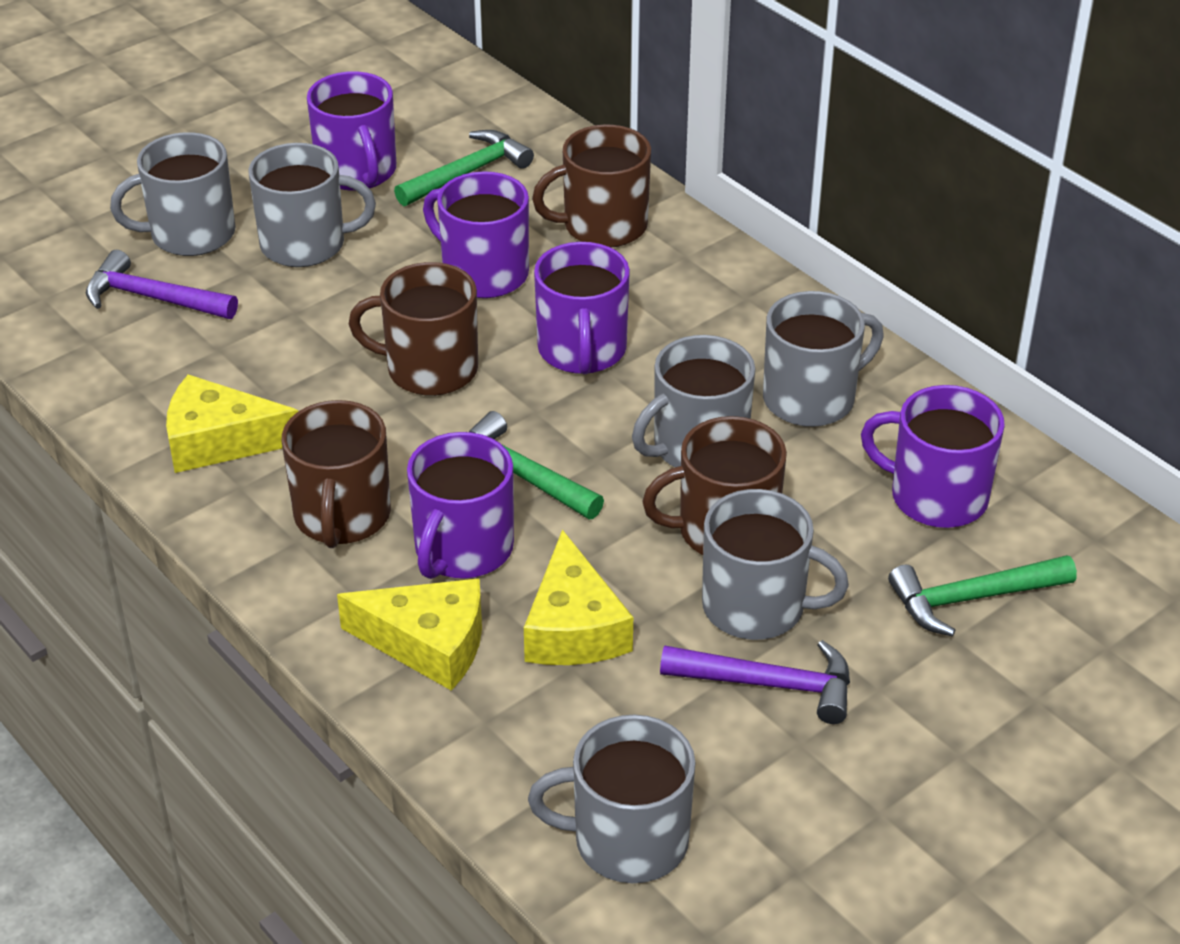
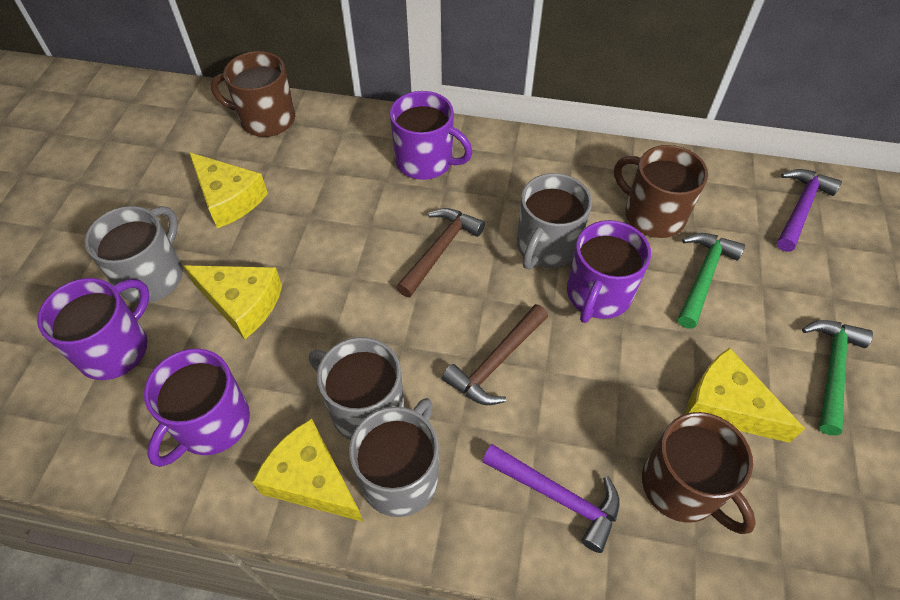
brown hammer: 0 -> 2
brown mug: 4 -> 3
green hammer: 3 -> 2
grey mug: 6 -> 4
purple mug: 5 -> 4
yellow cheese: 3 -> 4

